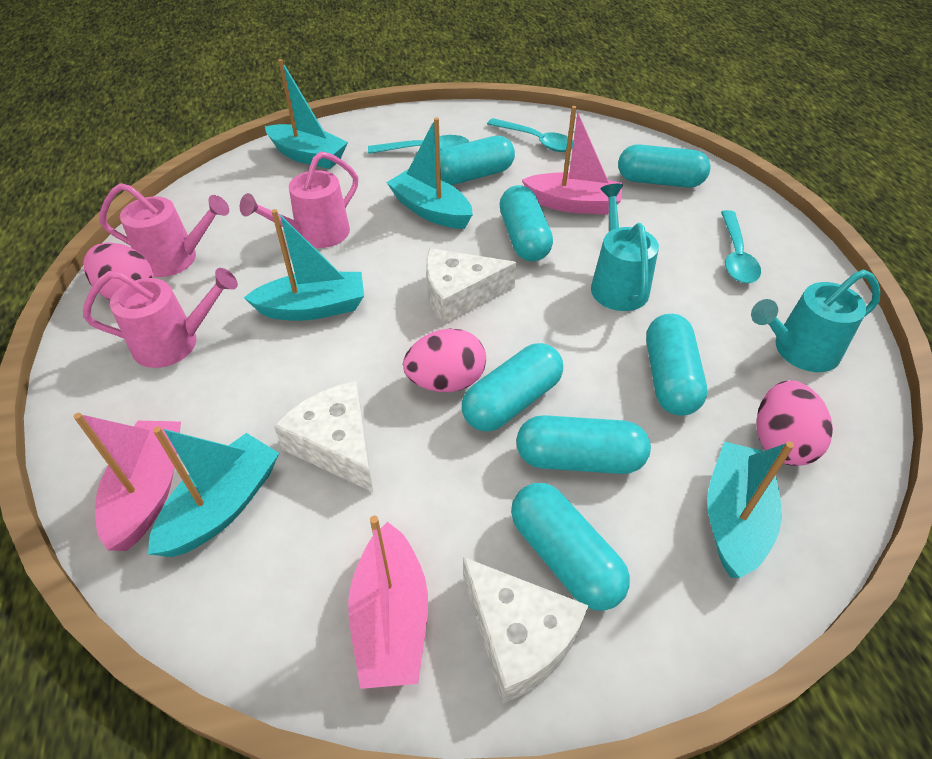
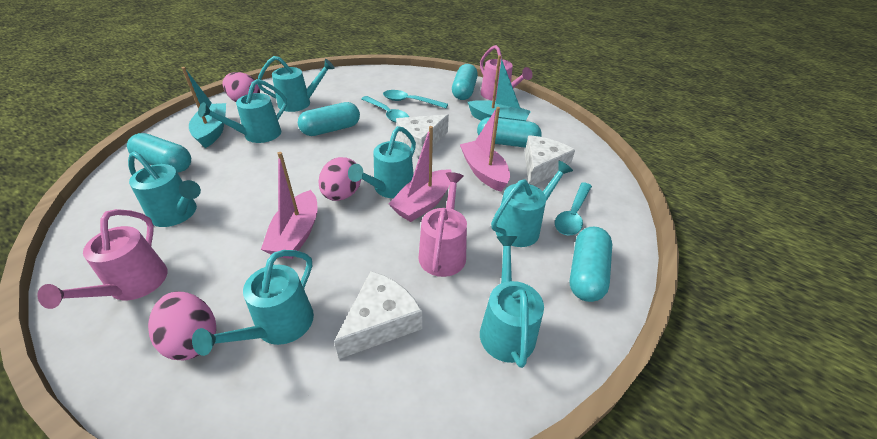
turquoise boat: 5 -> 2
turquoise capsule: 7 -> 5
turquoise watering can: 2 -> 7

